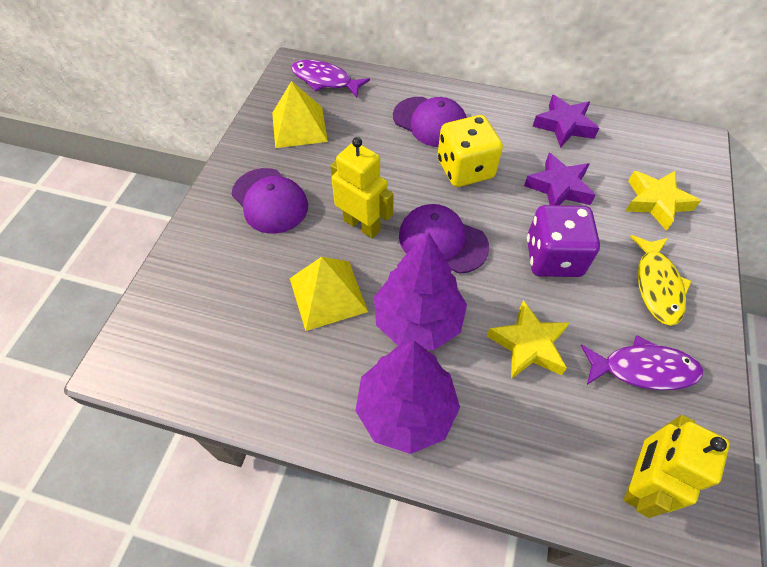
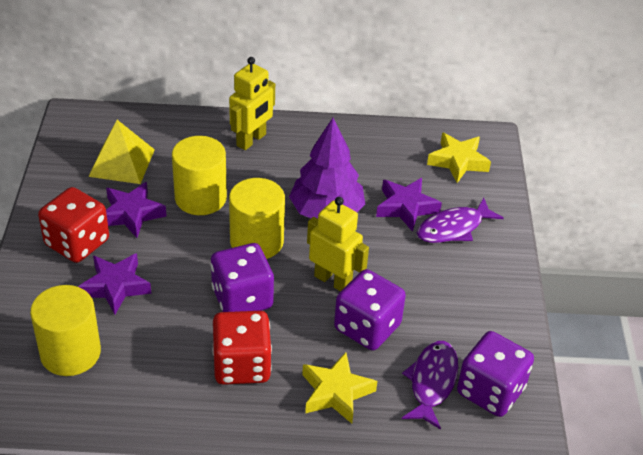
purple cap: 3 -> 0
purple dice: 1 -> 3
purple star: 2 -> 3
purple tree: 2 -> 1
red dice: 0 -> 2
yellow cylinder: 0 -> 3
yellow dice: 1 -> 0
yellow fish: 1 -> 0
yellow pyramid: 2 -> 1

